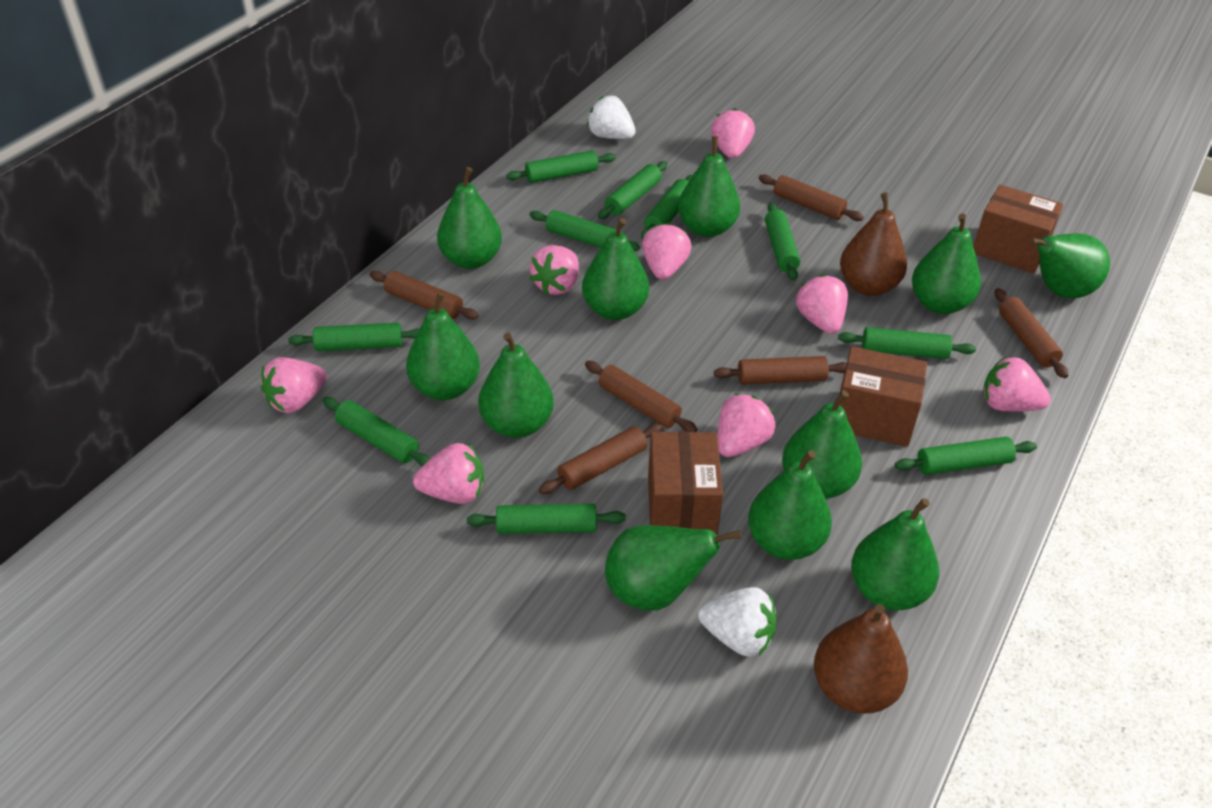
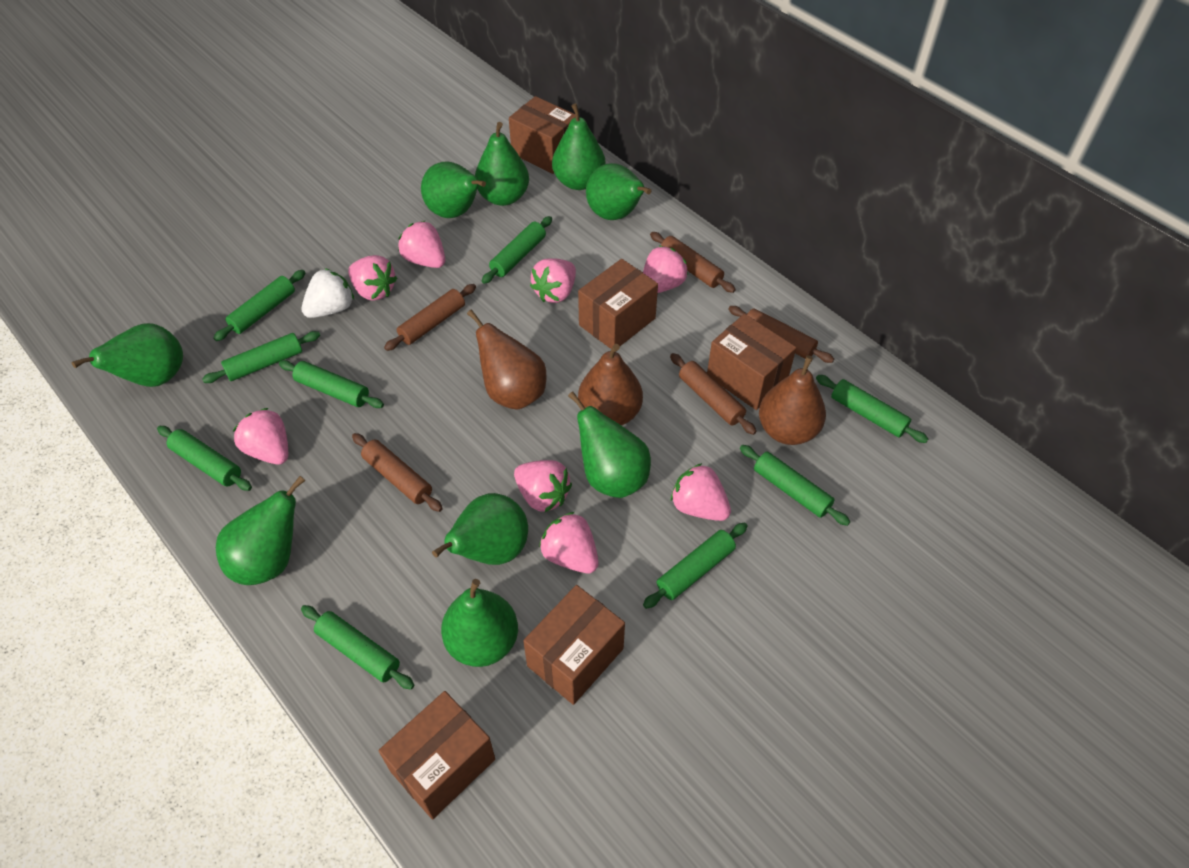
brown box: 3 -> 5
brown pear: 2 -> 3
brown rolling pin: 6 -> 5
green pear: 11 -> 9
green rolling pin: 10 -> 9
white strawberry: 2 -> 1

